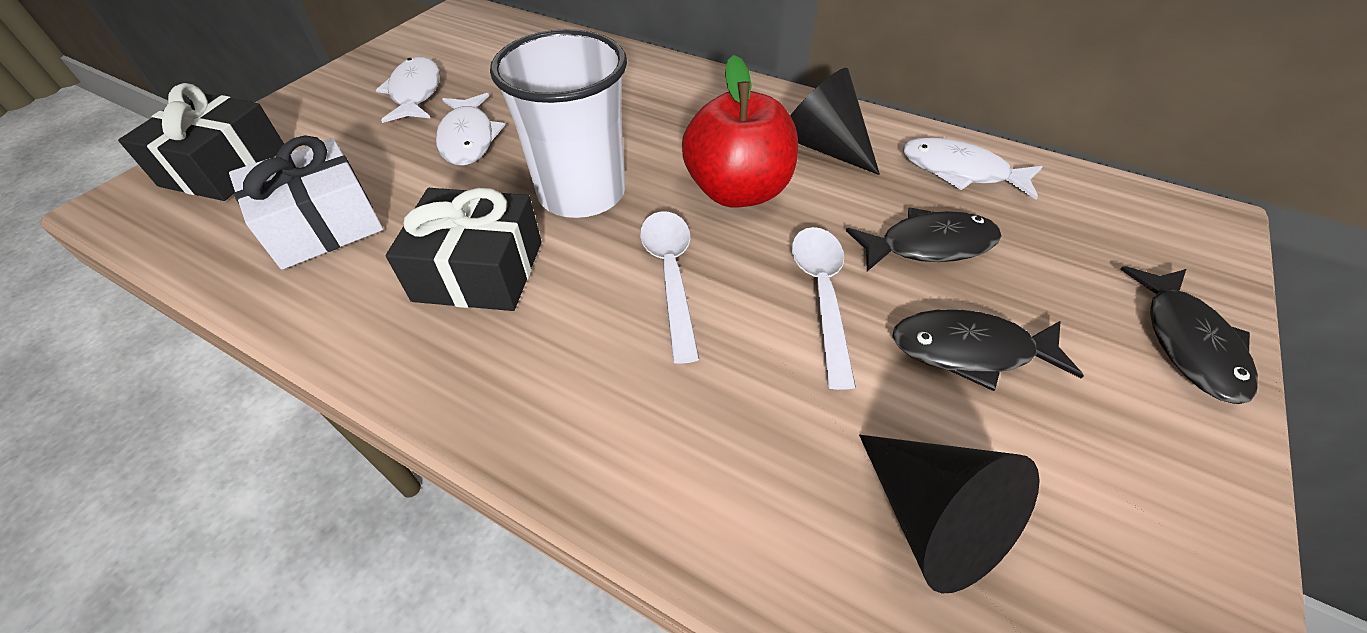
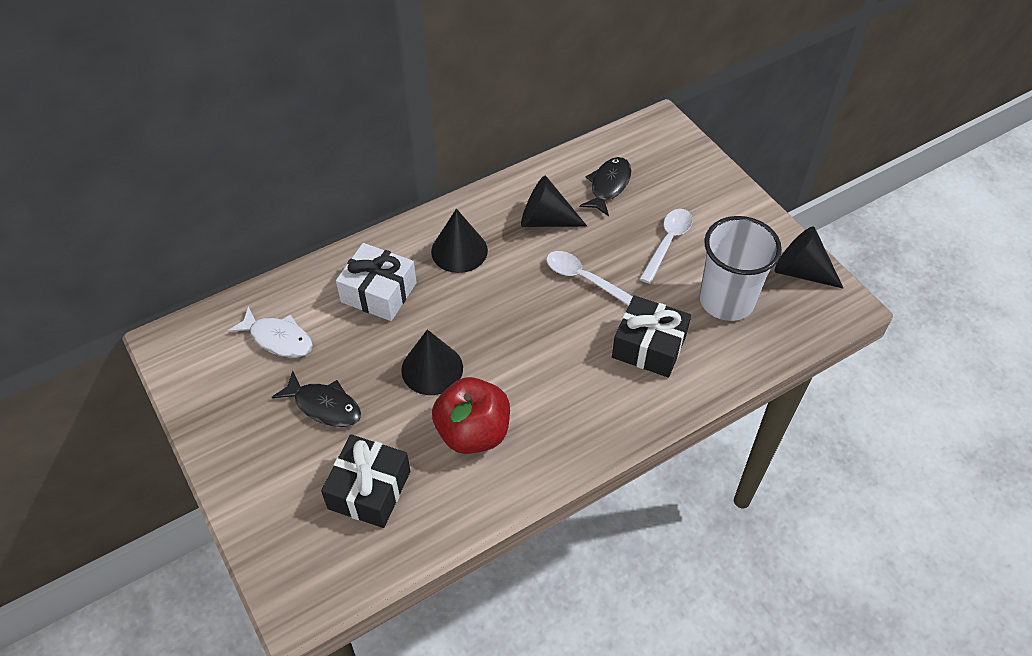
black cone: 2 -> 4
black fish: 3 -> 2
white fish: 3 -> 1

